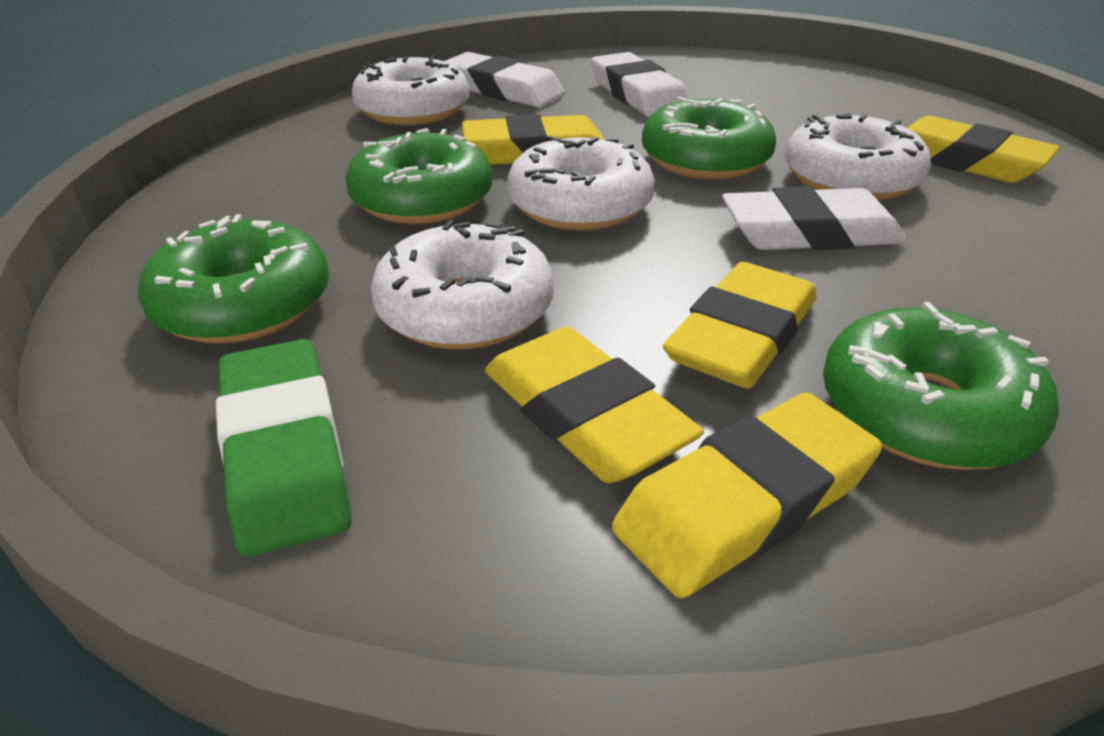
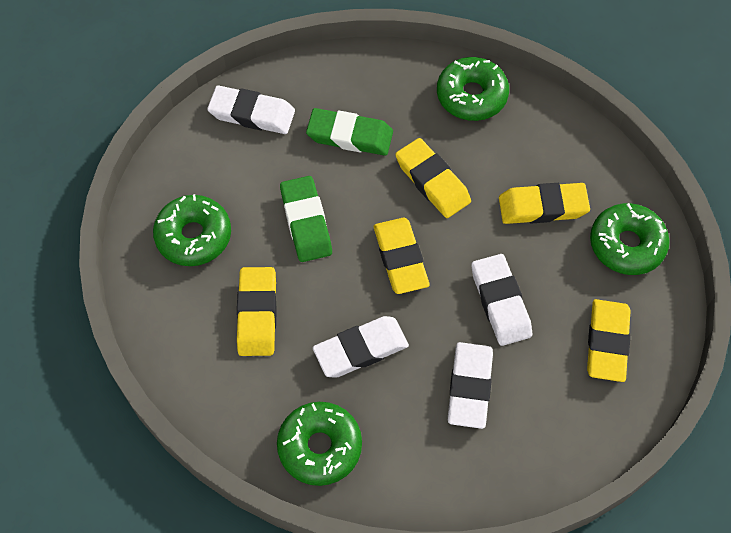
green eraser: 1 -> 2
white donut: 4 -> 0
white eraser: 3 -> 4

